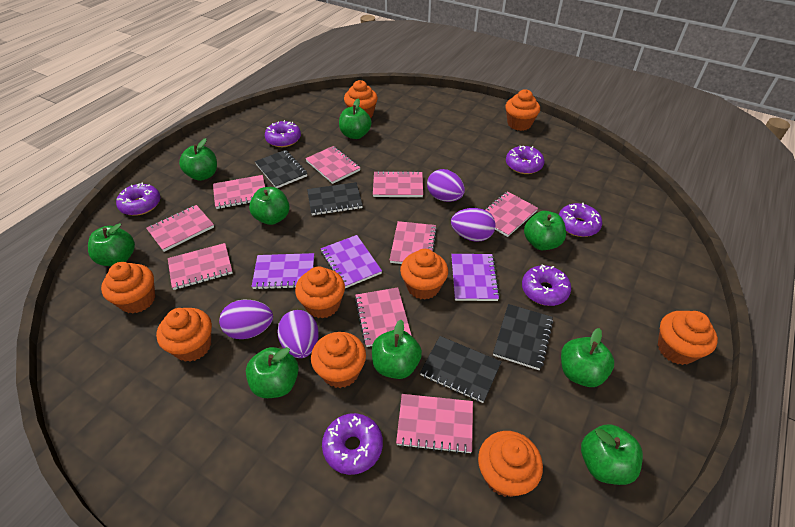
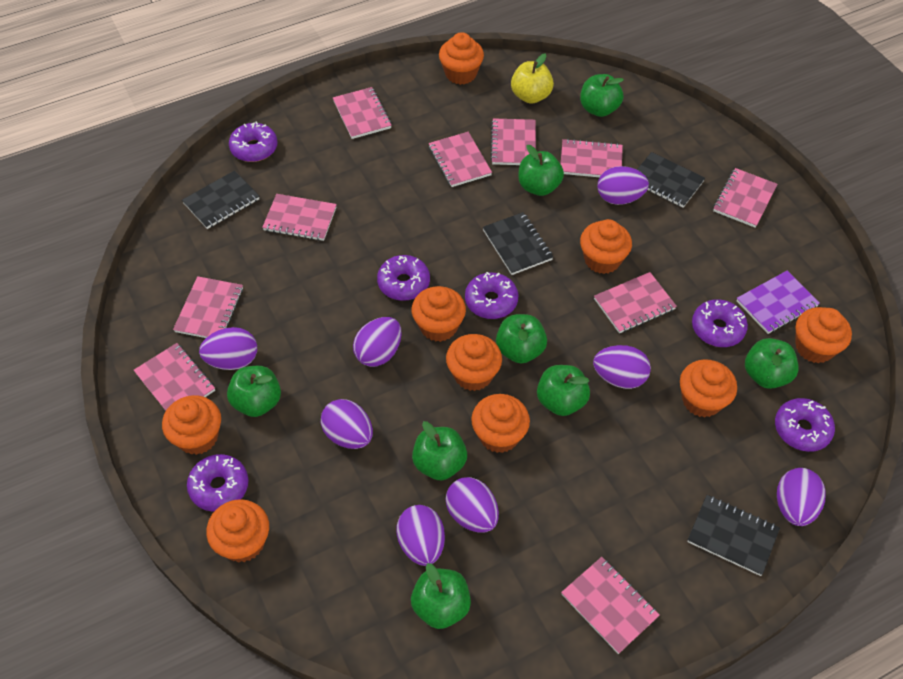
green apple: 9 -> 8
pink notebook: 9 -> 10
purple egg: 4 -> 8
purple notebook: 3 -> 1
yellow apple: 0 -> 1

